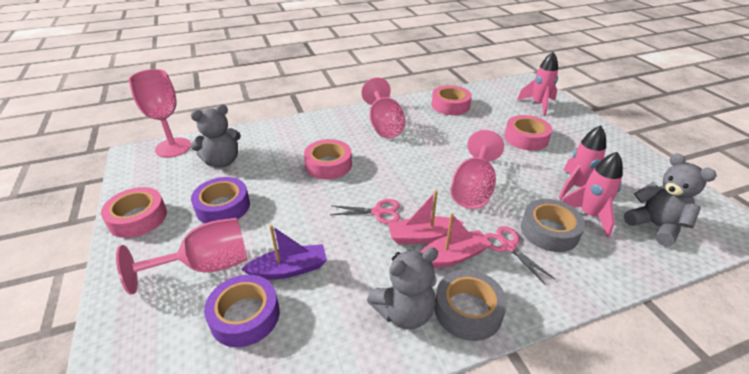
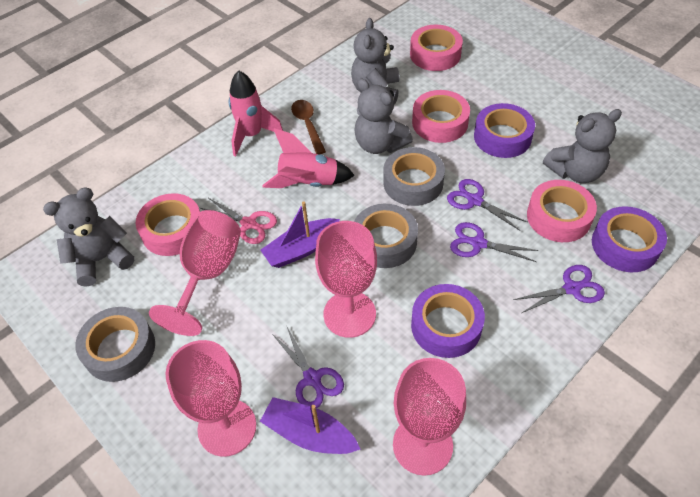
brown spoon: 0 -> 1
grey tape: 2 -> 3
grey teddy bear: 3 -> 4
pink boat: 2 -> 0
pink rocket: 3 -> 2
pink scissors: 2 -> 1
purple boat: 1 -> 2
purple scissors: 0 -> 4
purple tape: 2 -> 3

